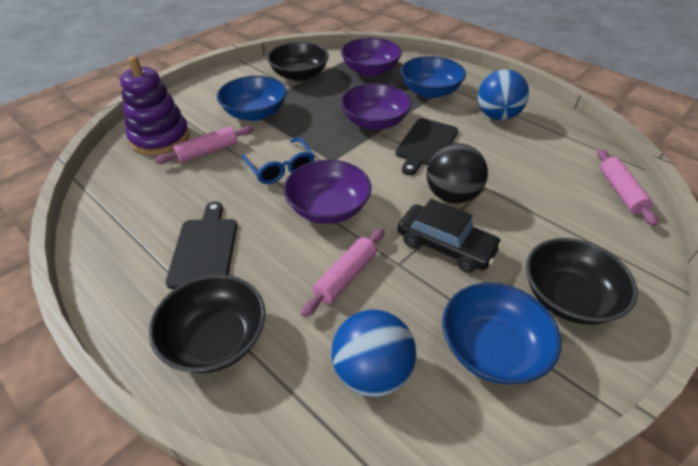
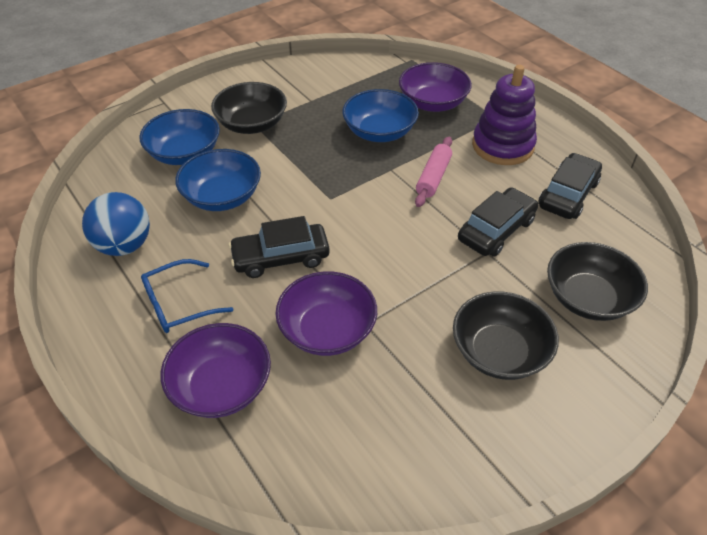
black ball: 1 -> 0
black car: 1 -> 3
black cutting board: 2 -> 0
blue ball: 2 -> 1
pink rolling pin: 3 -> 1

